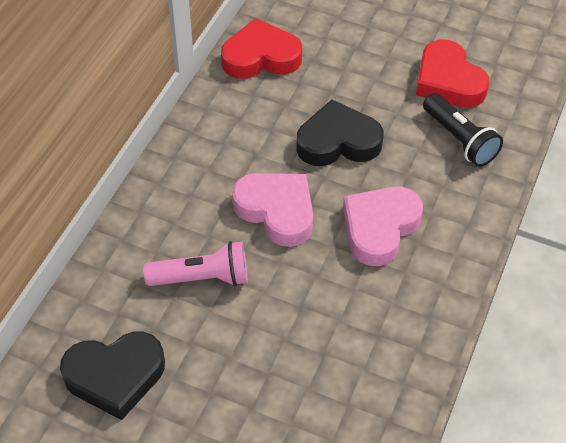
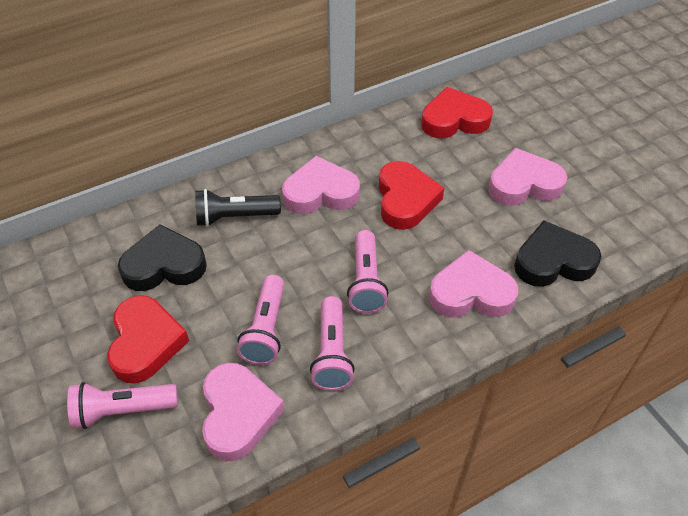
pink flashlight: 1 -> 4
pink heart: 2 -> 4
red heart: 2 -> 3

